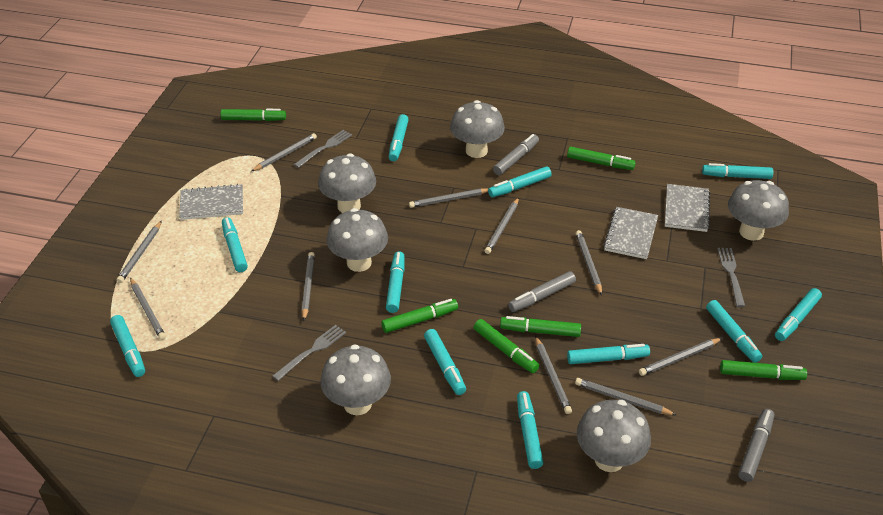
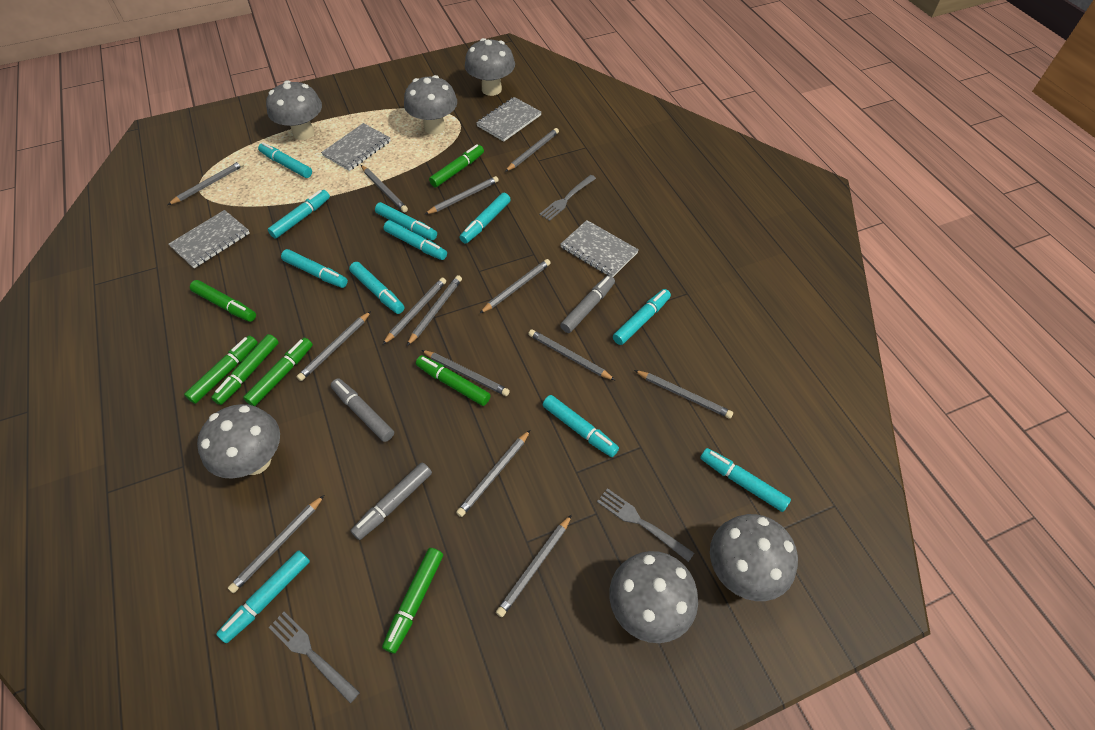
green marker: 6 -> 7
grey notebook: 3 -> 4
grey pencil: 10 -> 14

